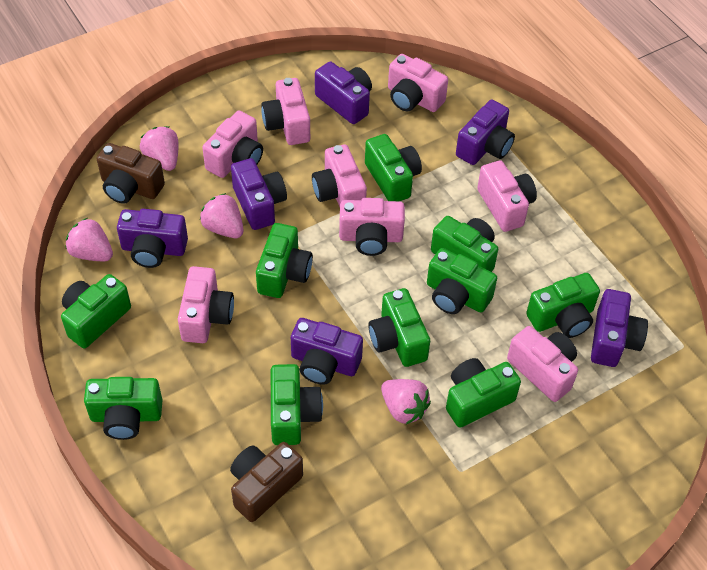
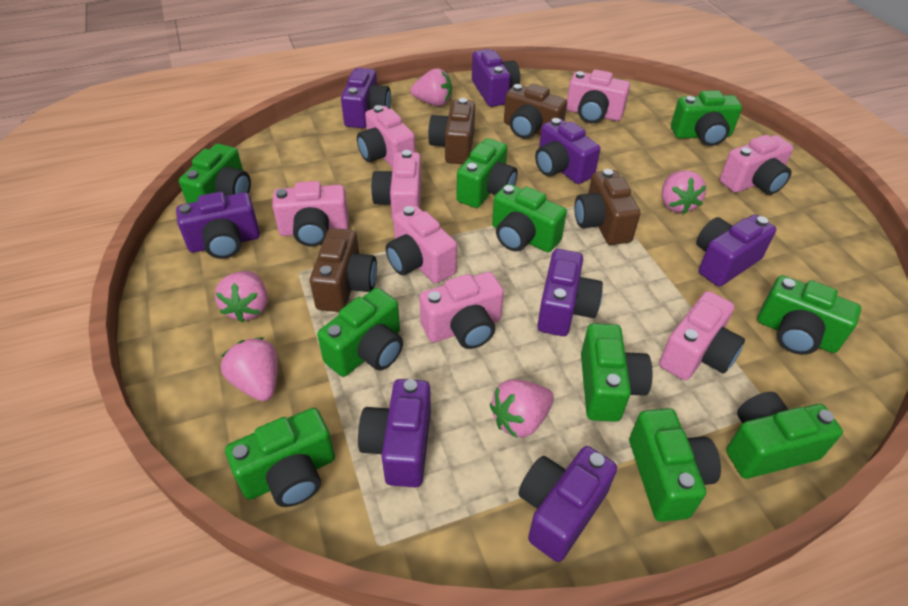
brown camera: 2 -> 4
pink strawberry: 4 -> 5
purple camera: 6 -> 8

